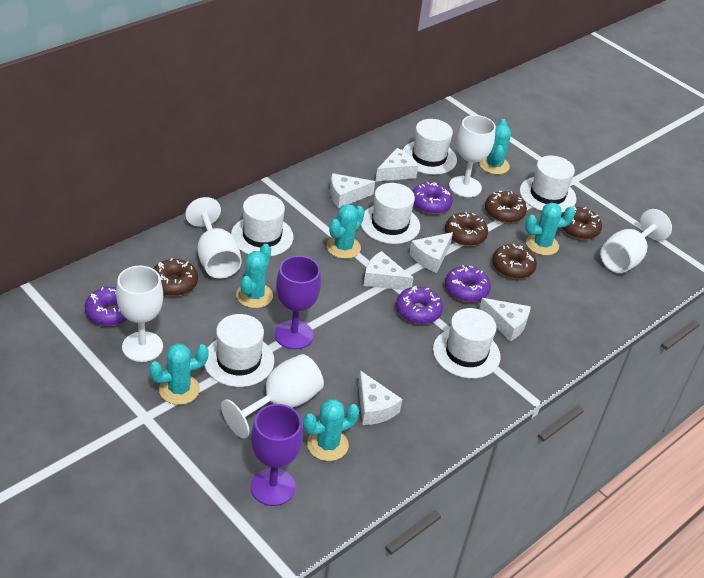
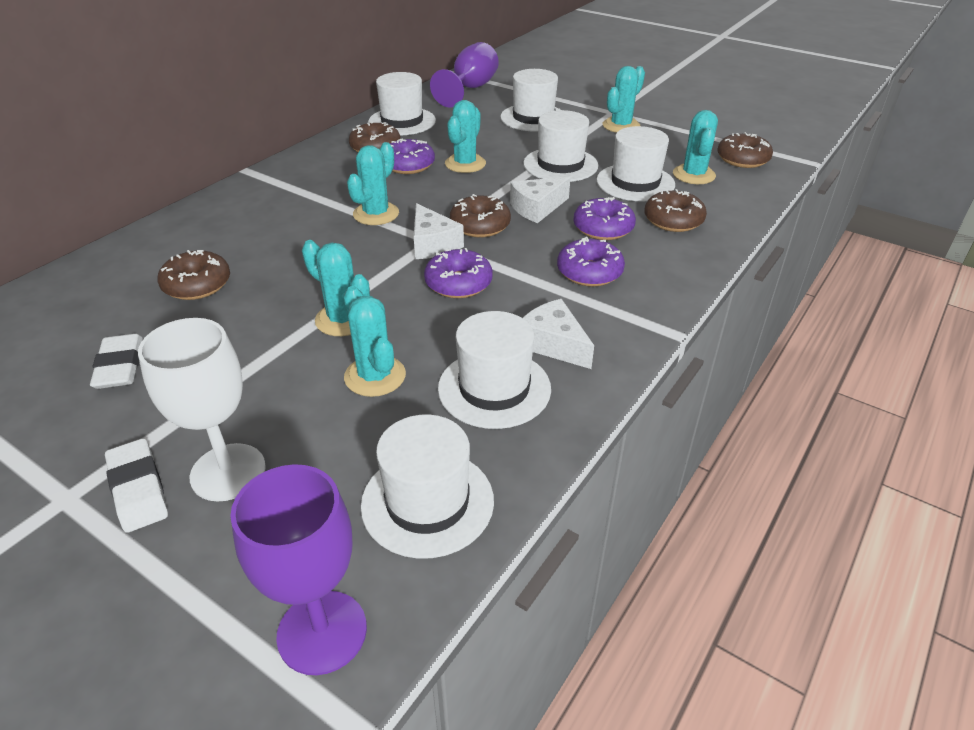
white cheese: 6 -> 3
white eraser: 0 -> 2
white goblet: 5 -> 1

